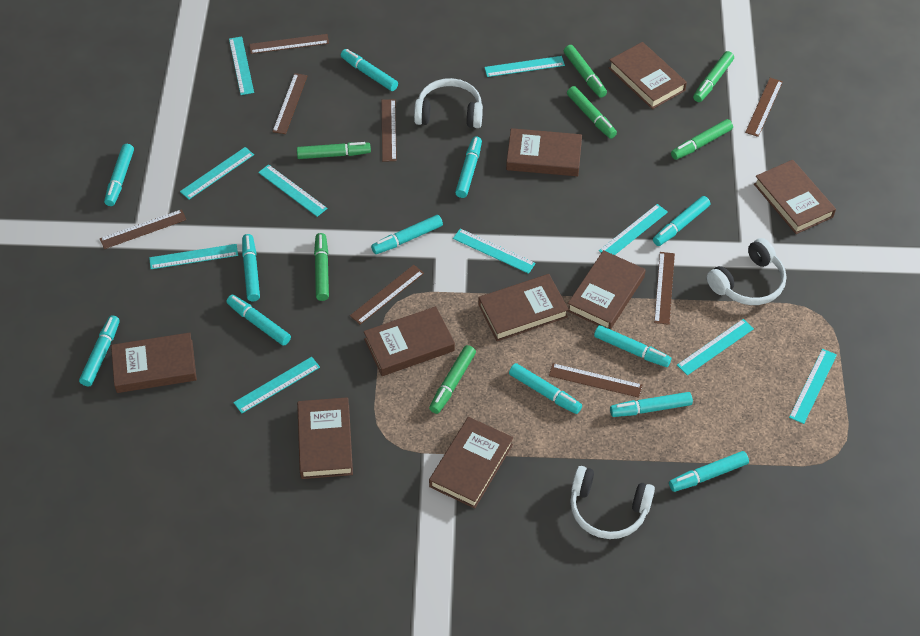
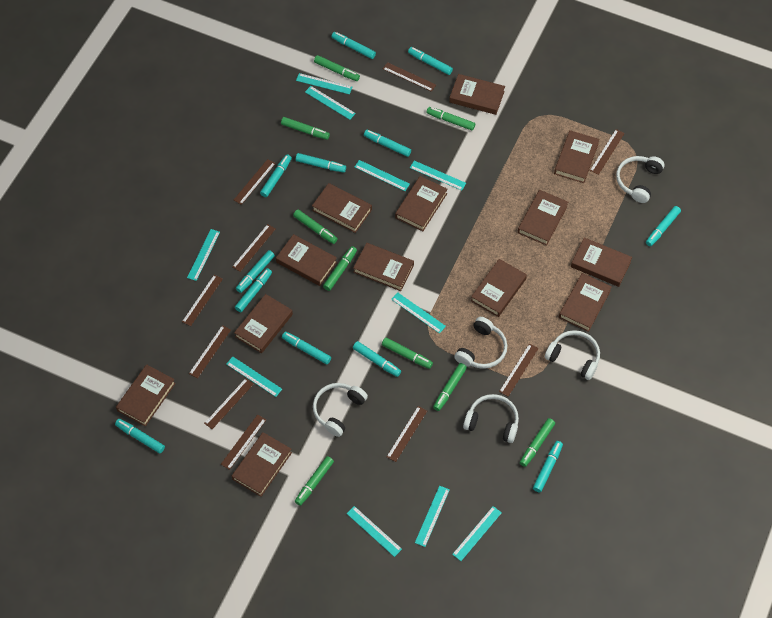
brown book: 9 -> 13
brown ruler: 8 -> 10
green marker: 7 -> 9
white headphones: 3 -> 5

